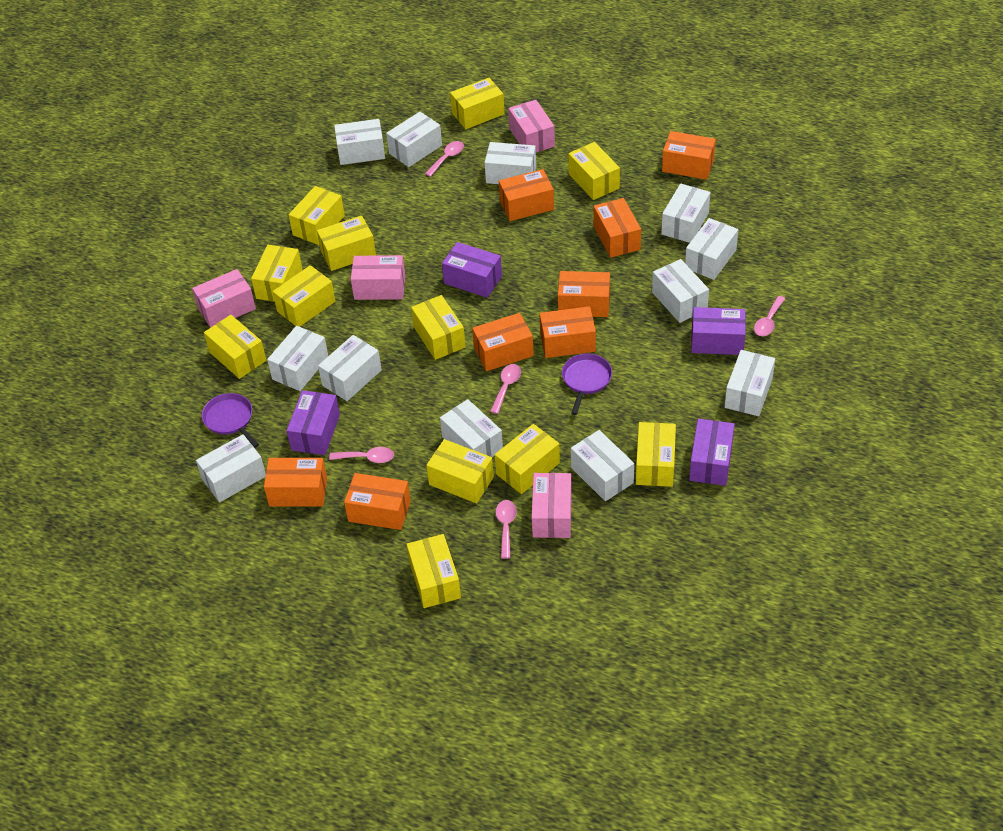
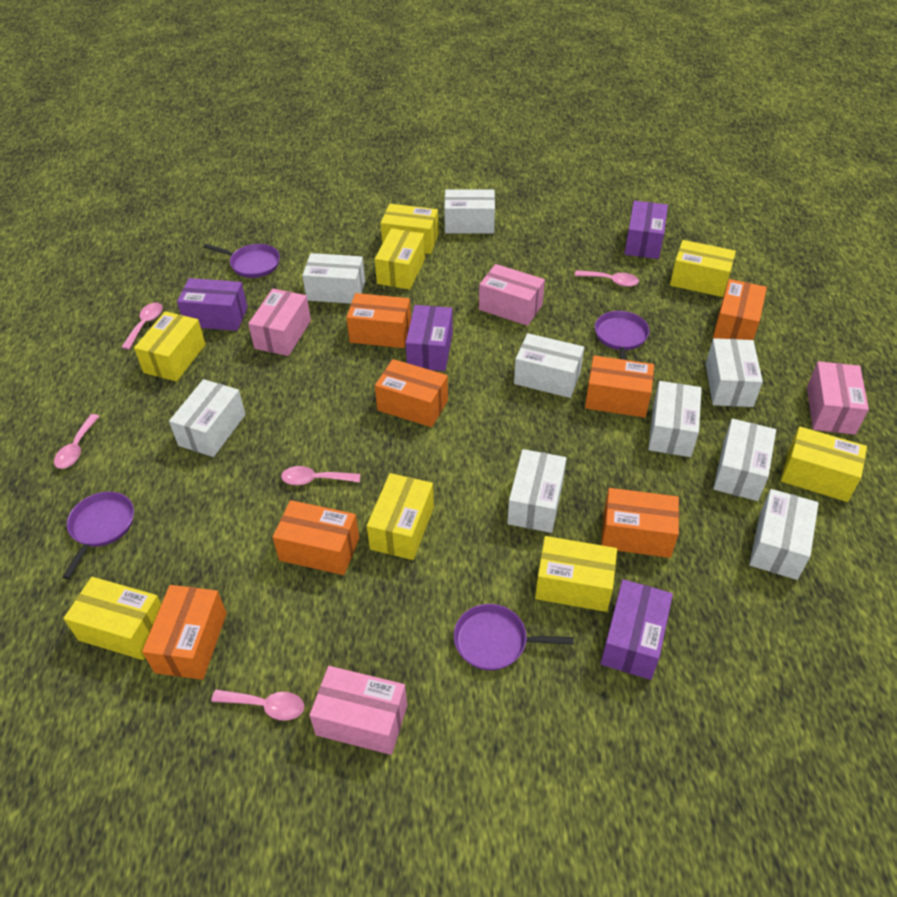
orange box: 8 -> 7
purple pan: 2 -> 4
white box: 12 -> 9
yellow box: 12 -> 8

